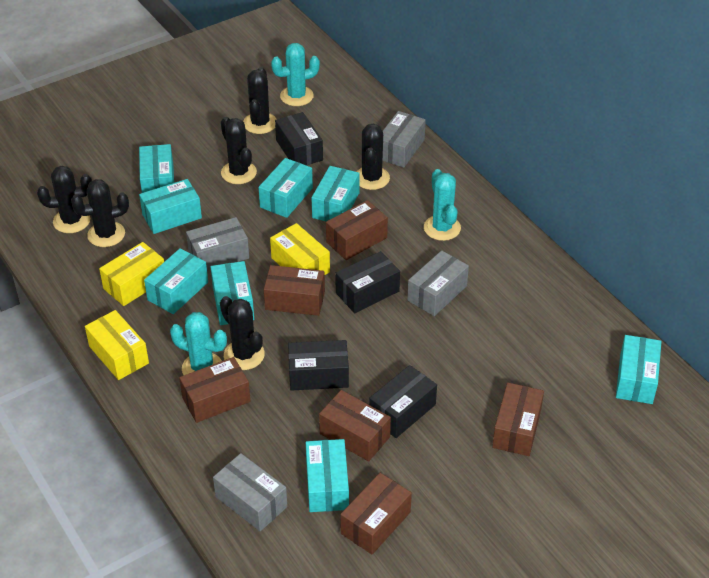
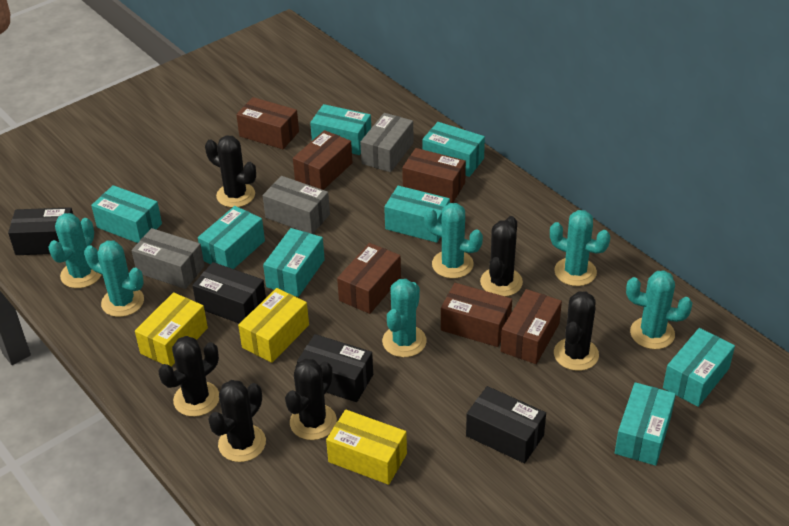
grey box: 4 -> 3
turquoise cactus: 3 -> 6

